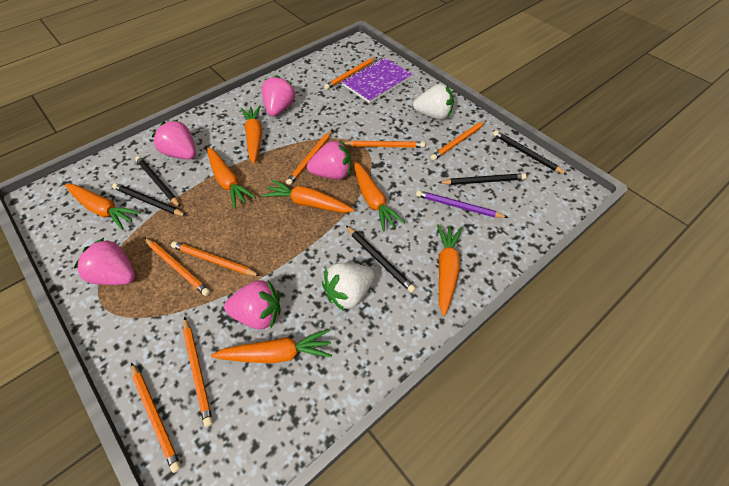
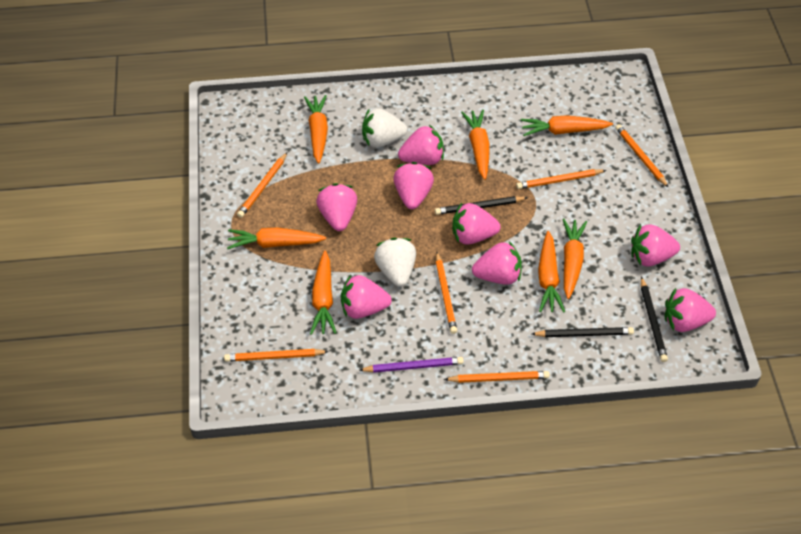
black pencil: 5 -> 3
orange pencil: 8 -> 6
pink strawberry: 5 -> 8
purple notebook: 1 -> 0

